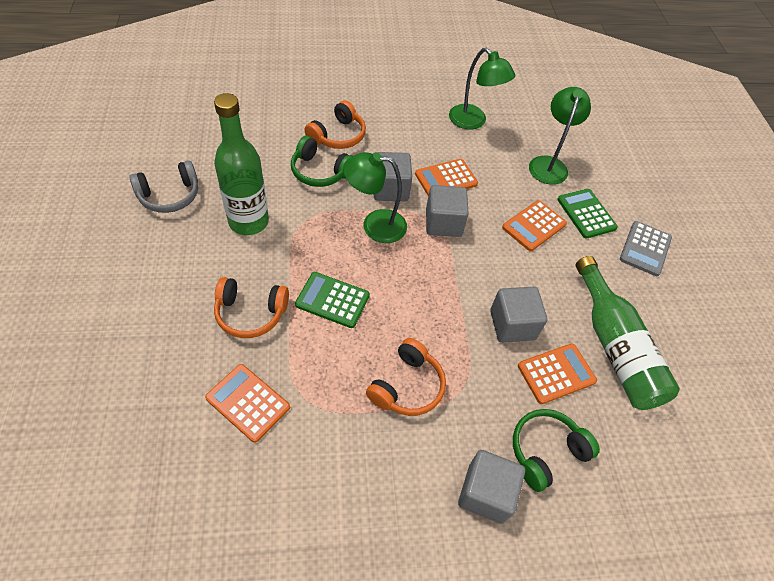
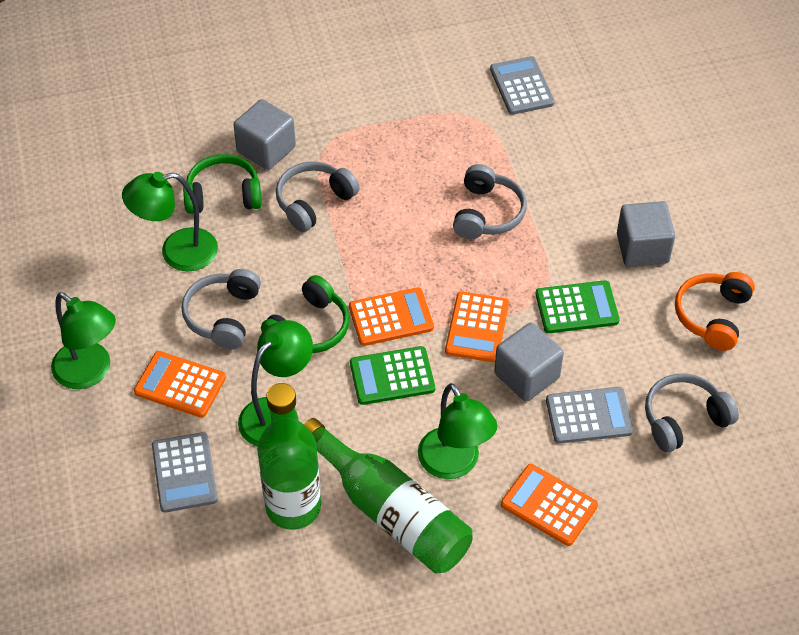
green lamp: 3 -> 4
grey calculator: 1 -> 3
grey cube: 4 -> 3
grey headphones: 1 -> 4
orange headphones: 3 -> 1

